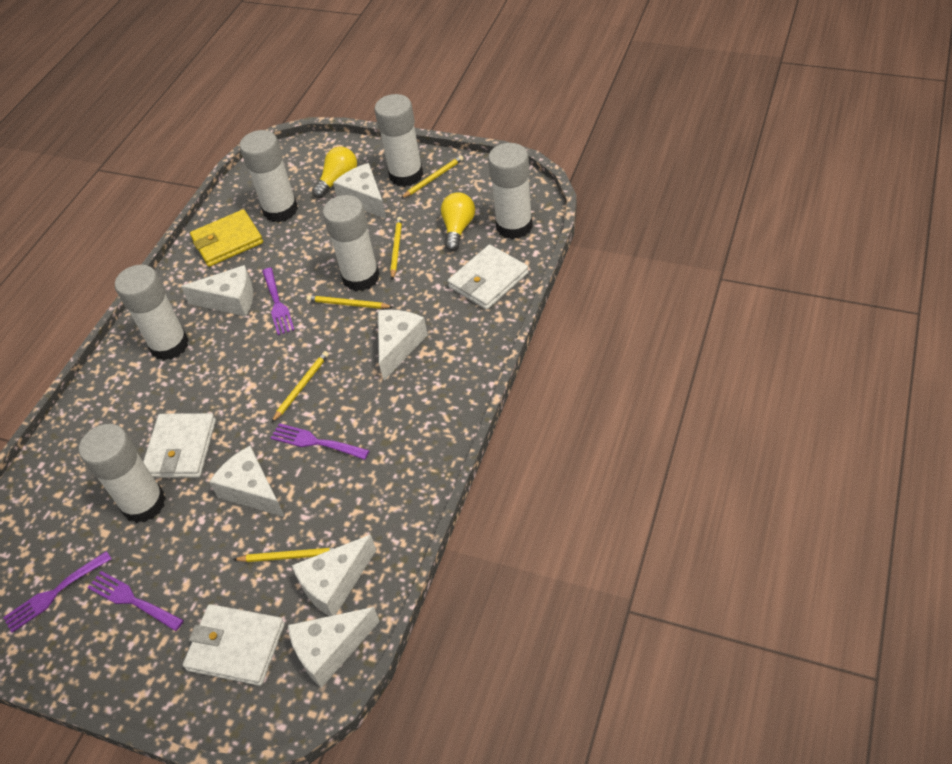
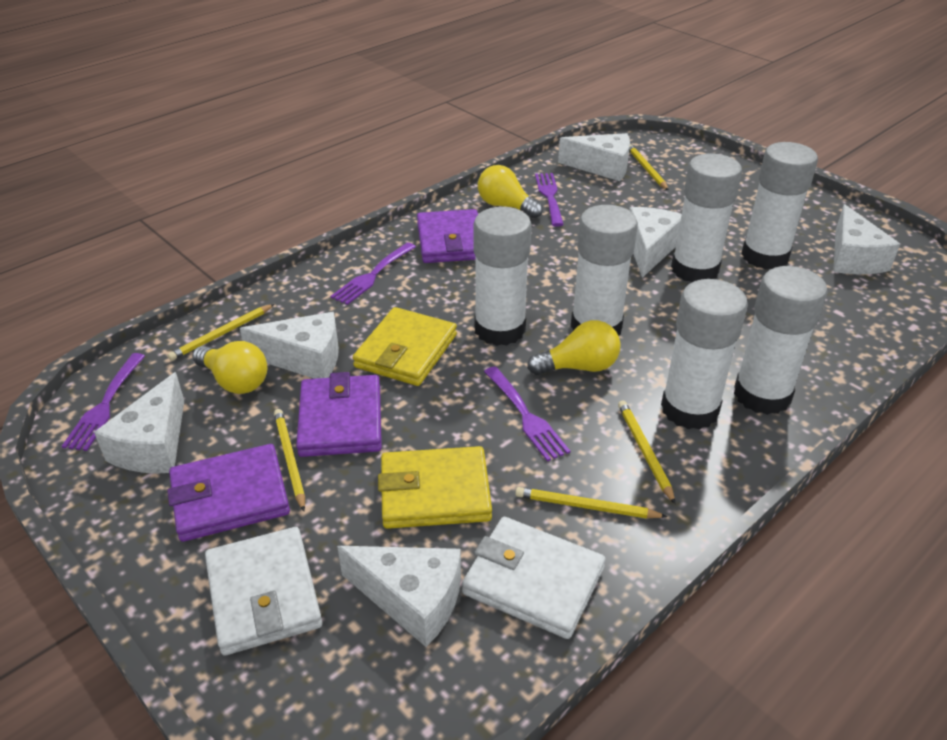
purple wallet: 0 -> 3
white wallet: 3 -> 2
yellow light bulb: 2 -> 3
yellow wallet: 1 -> 2

